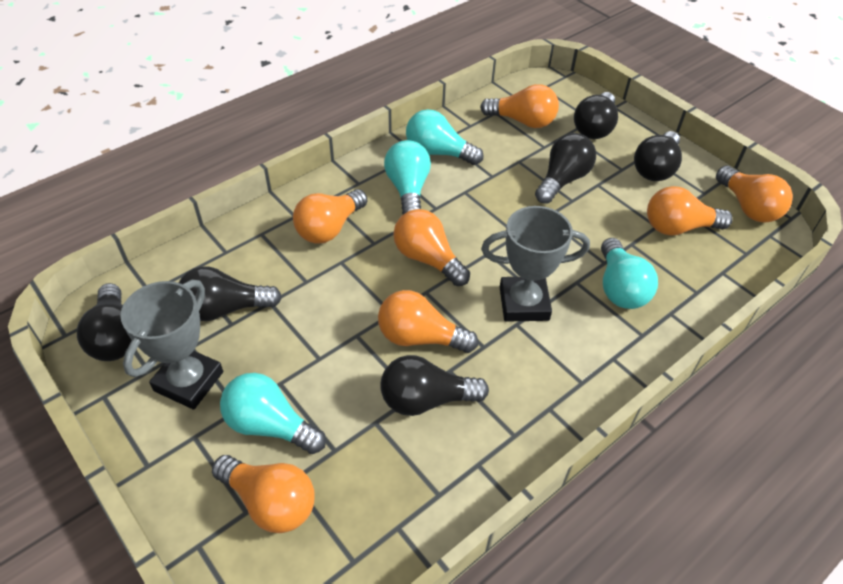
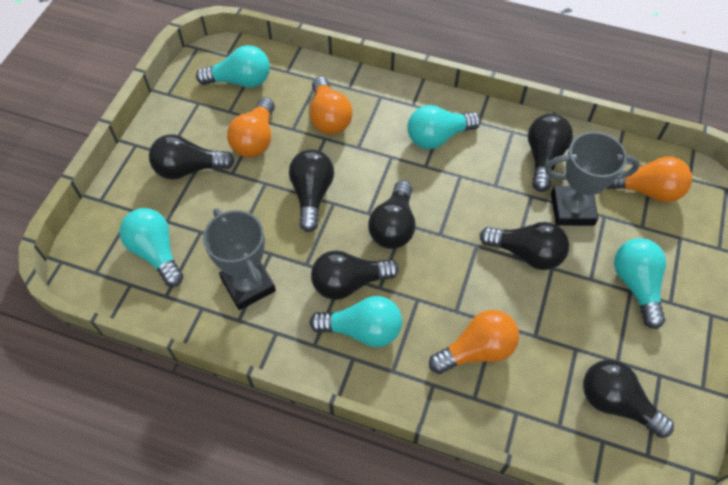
black light bulb: 6 -> 7
orange light bulb: 7 -> 4
turquoise light bulb: 4 -> 5

